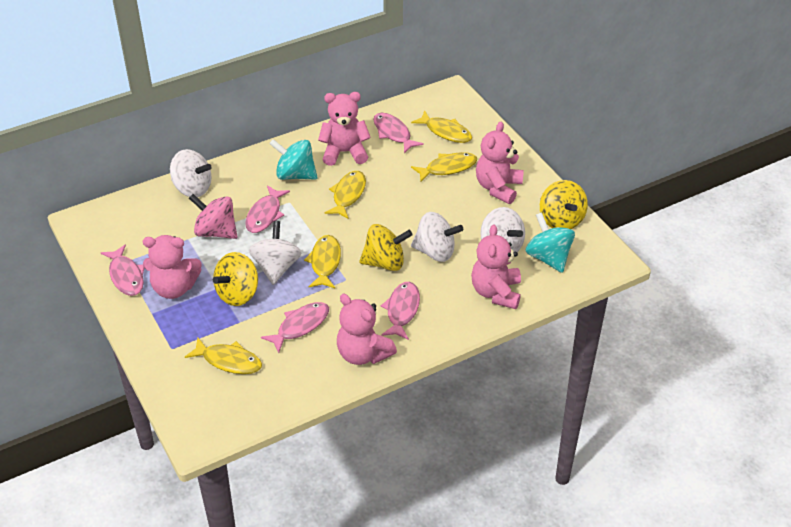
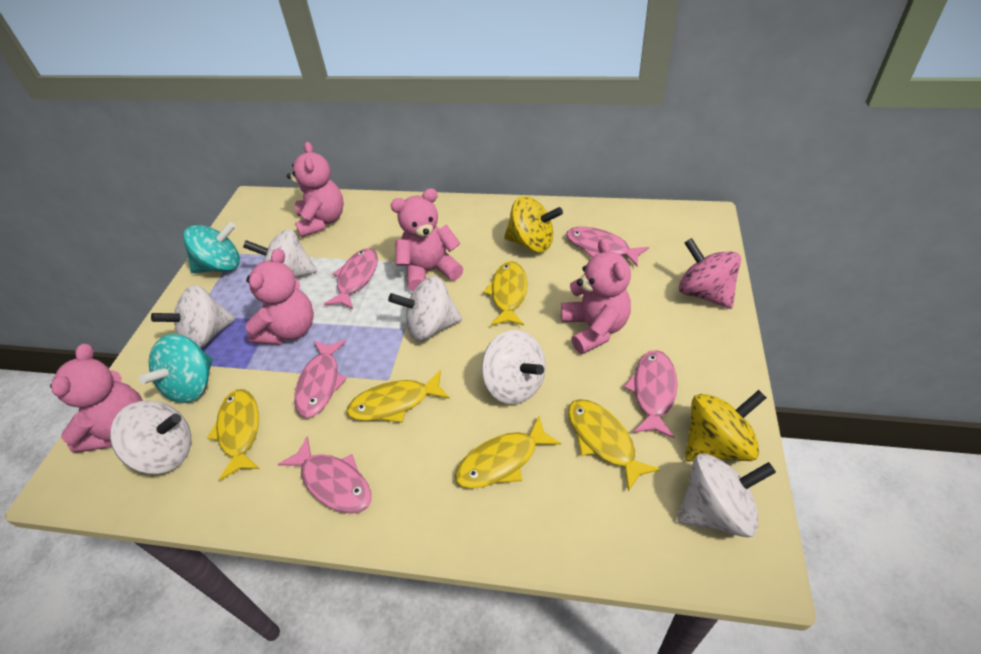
white spinning top: 4 -> 6
yellow spinning top: 3 -> 2

